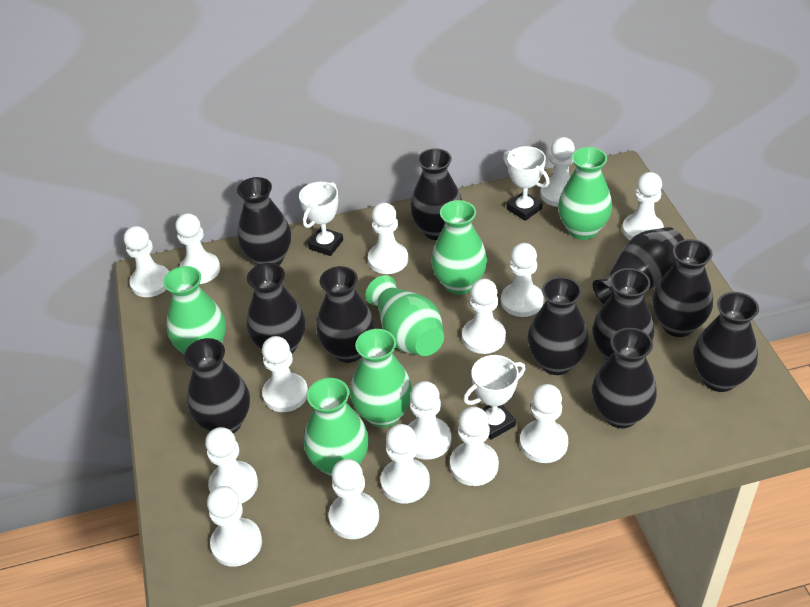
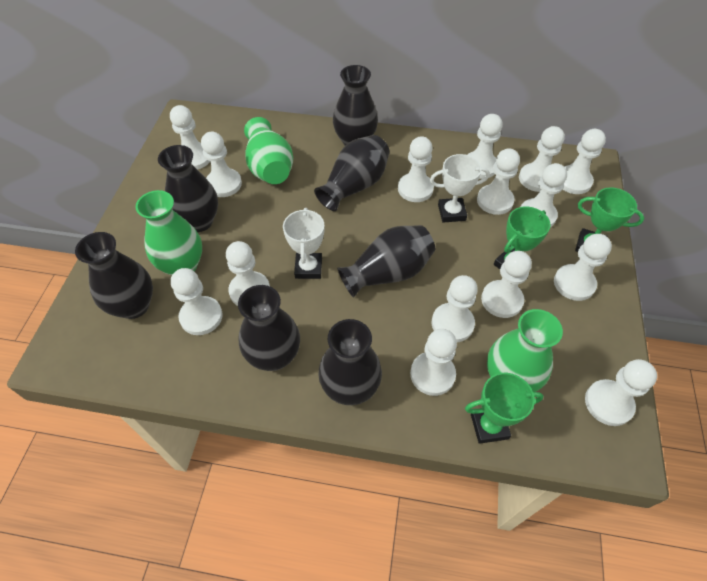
black vase: 11 -> 7
green trophy: 0 -> 3
green vase: 6 -> 3
white trophy: 3 -> 2

